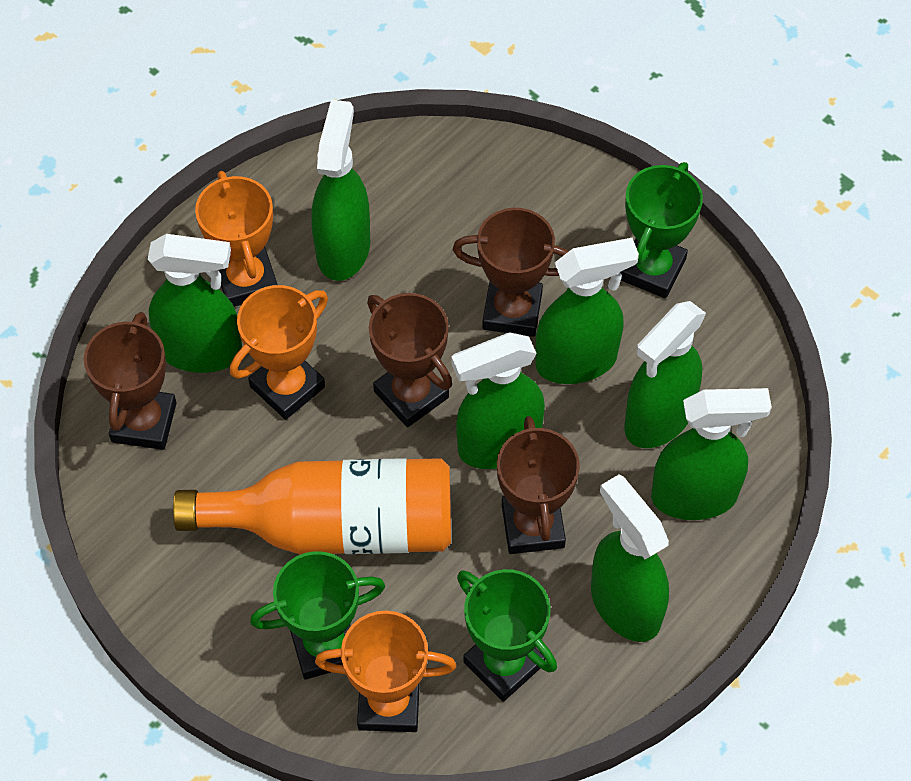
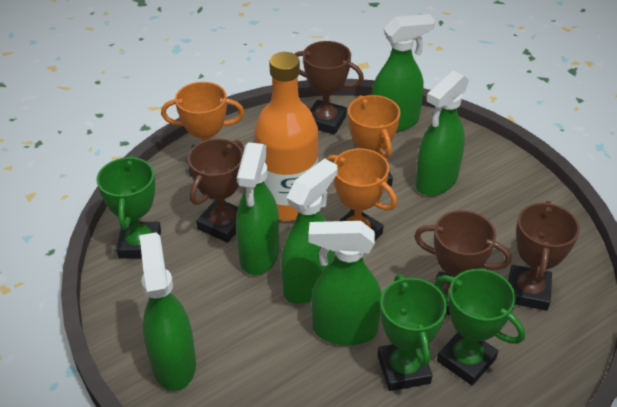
green spray bottle: 7 -> 6

